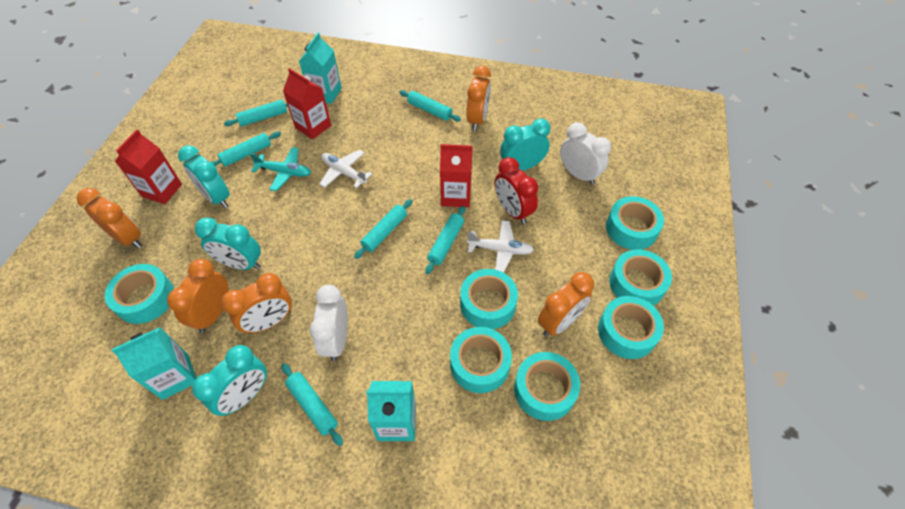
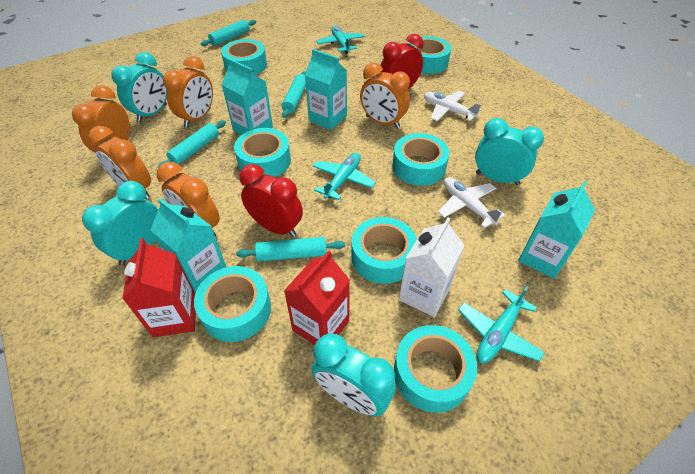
red carton: 3 -> 2
red clock: 1 -> 2
turquoise carton: 3 -> 4
turquoise plane: 1 -> 3
turquoise rolling pin: 6 -> 4
white carton: 0 -> 1
white clock: 2 -> 0

